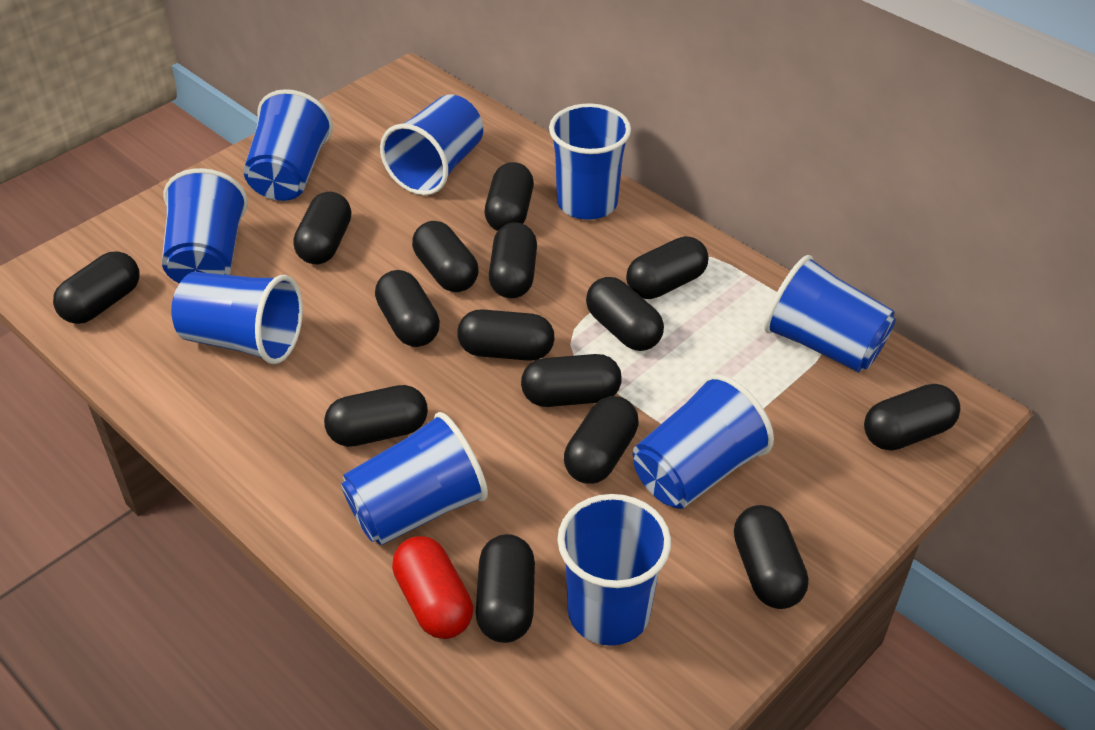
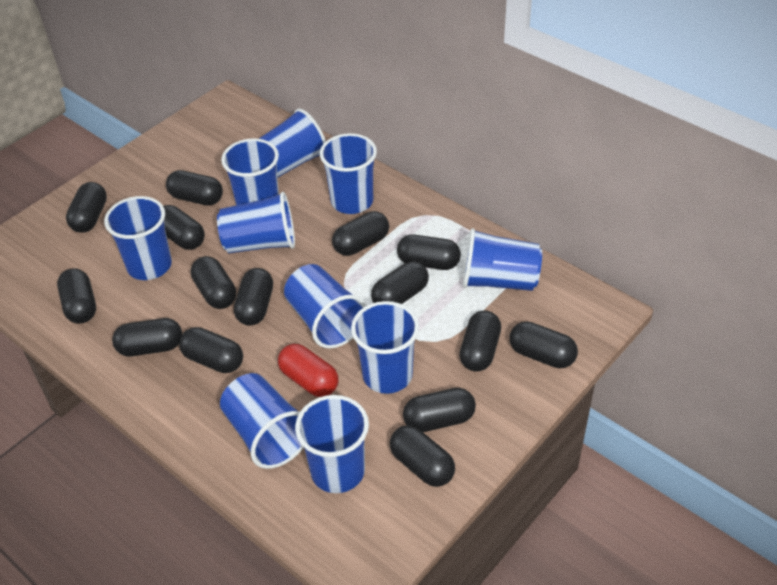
blue cup: 9 -> 10

